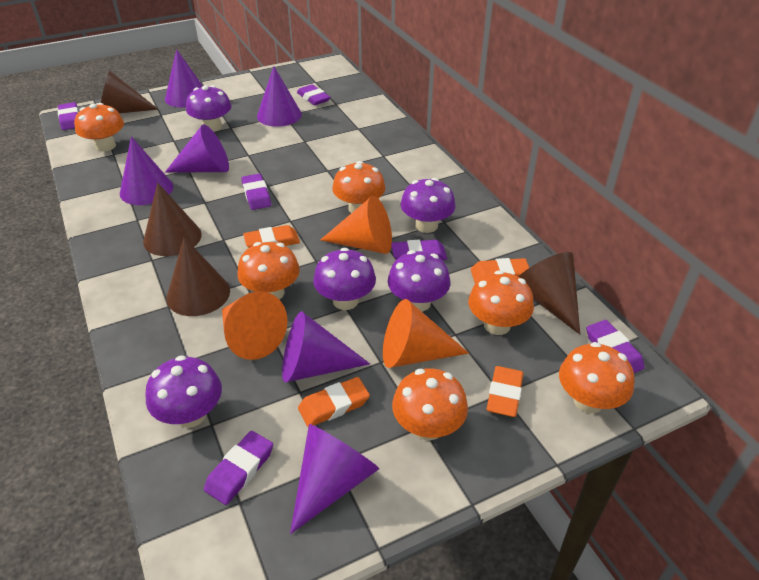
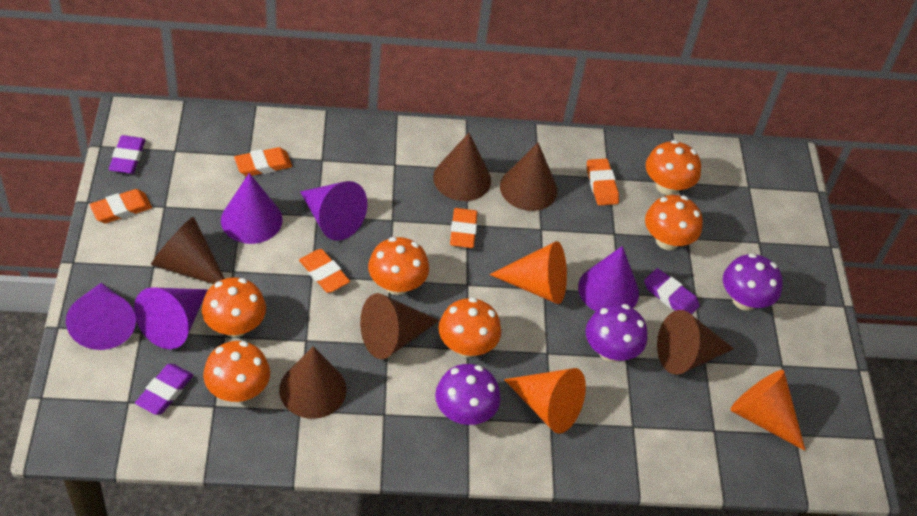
brown cone: 4 -> 6
orange eraser: 4 -> 5
purple cone: 6 -> 5
purple eraser: 6 -> 3
purple mushroom: 5 -> 3

